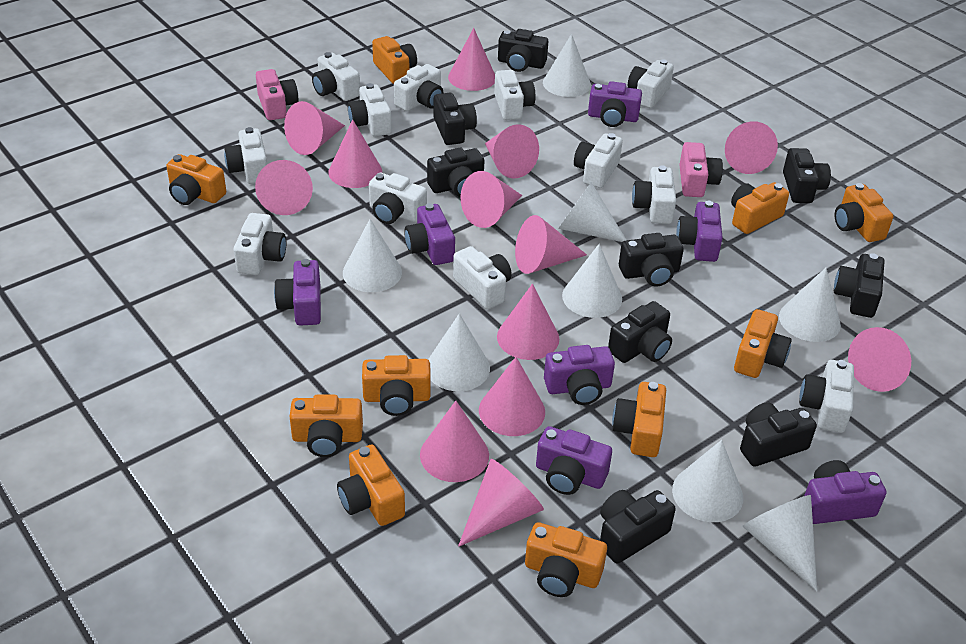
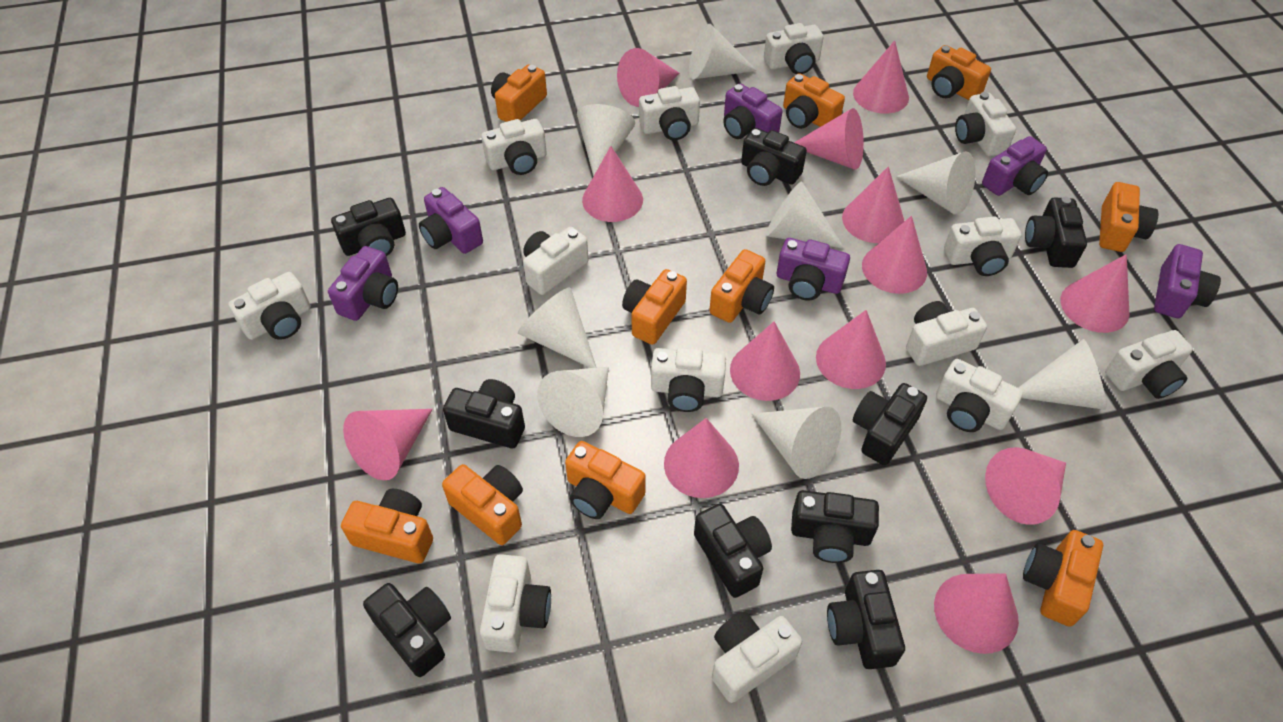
pink camera: 2 -> 0
purple camera: 7 -> 6
white camera: 12 -> 13

